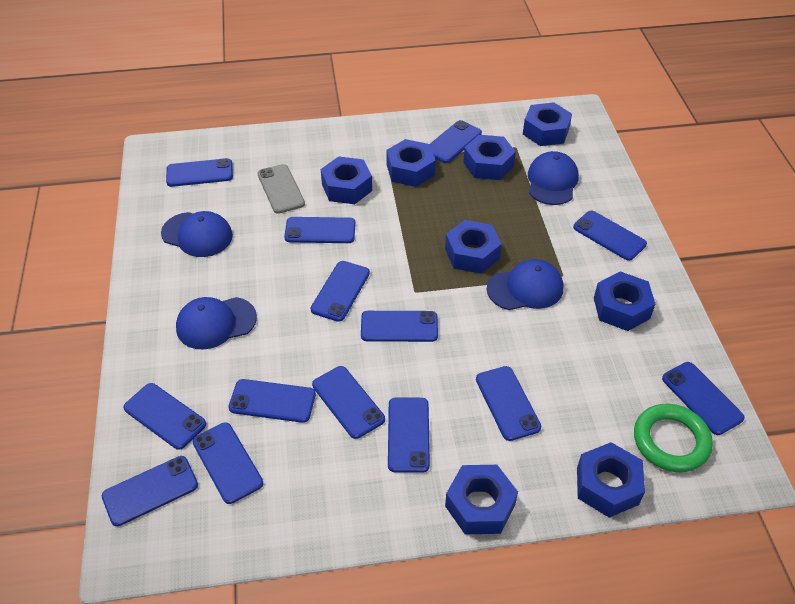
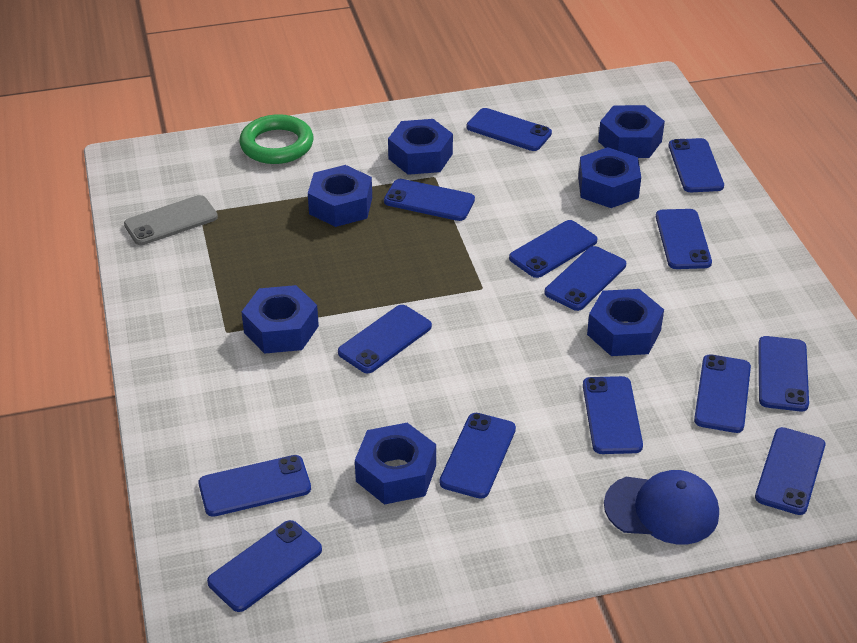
blue cap: 4 -> 1
blue nut: 8 -> 7

